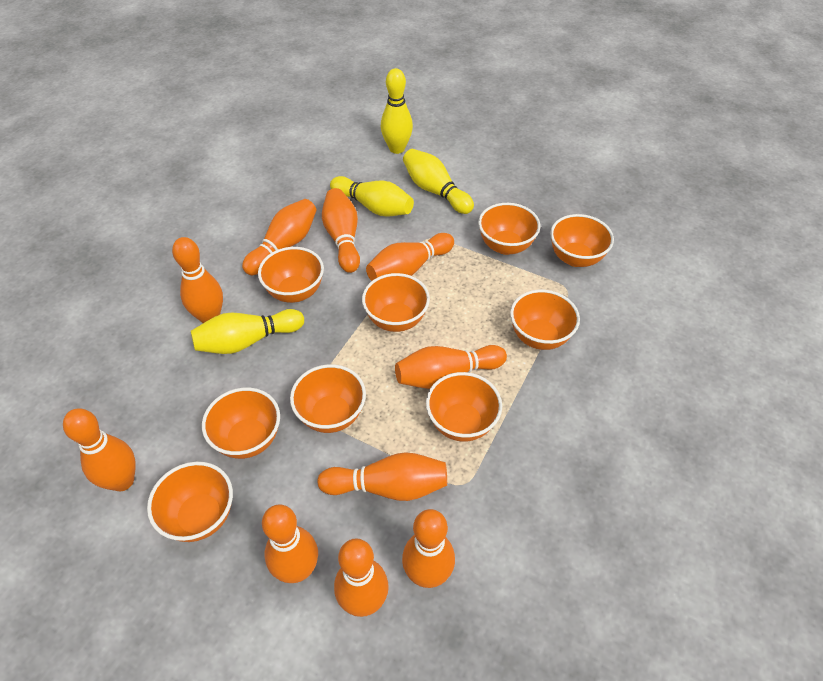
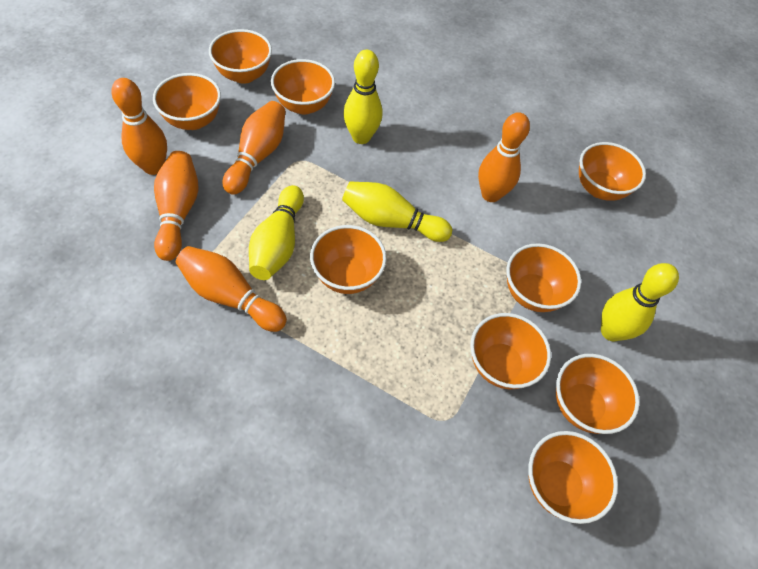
orange bowling pin: 10 -> 5

